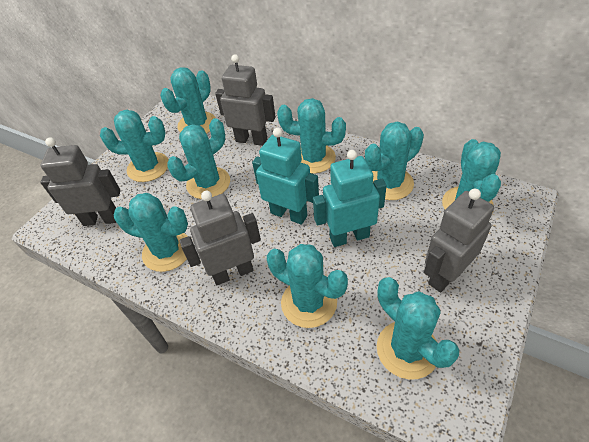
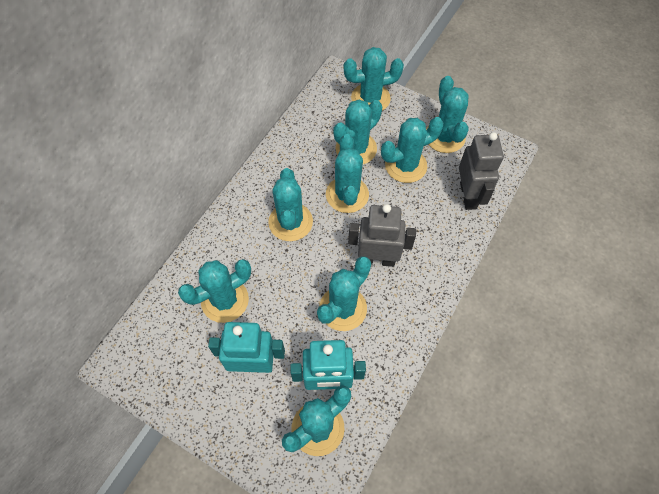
grey robot: 4 -> 2

